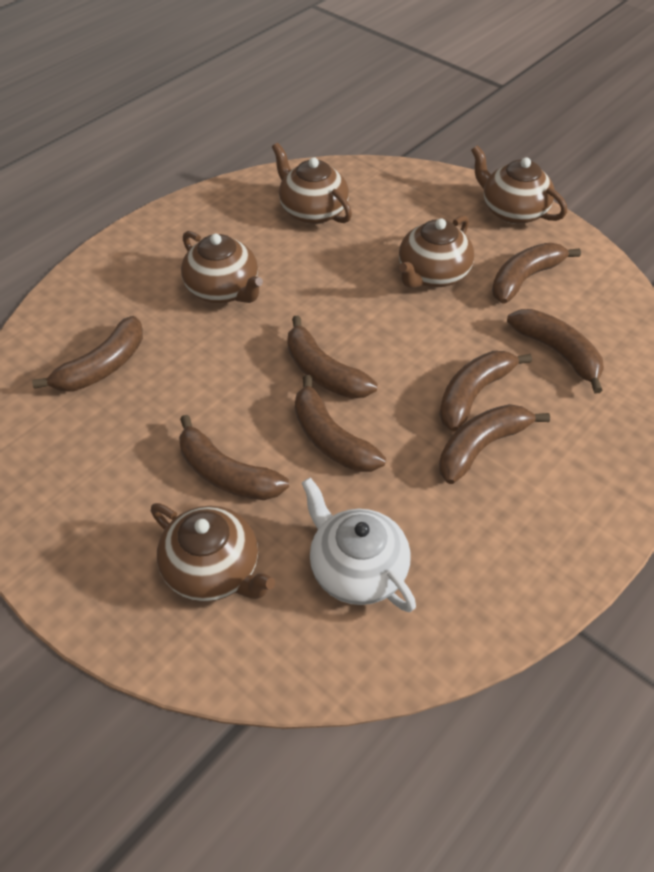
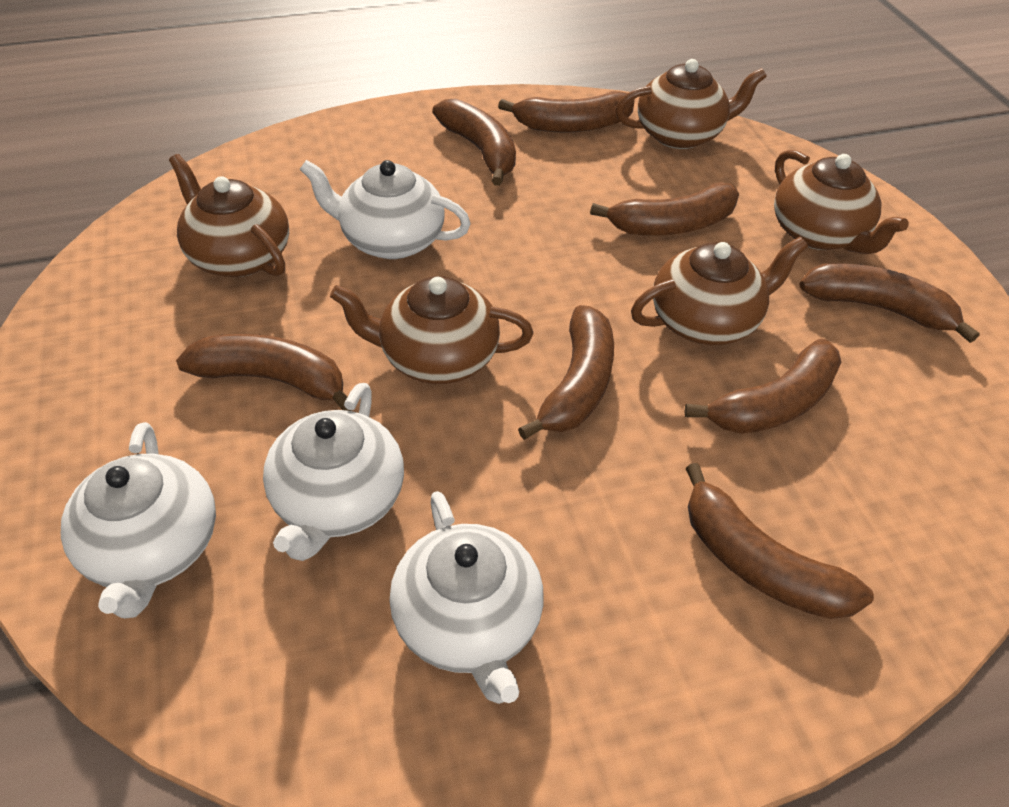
white teapot: 1 -> 4

